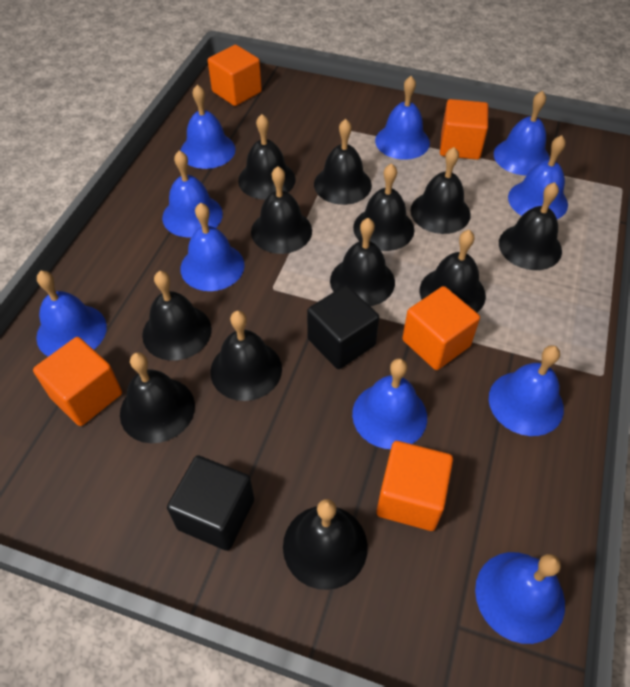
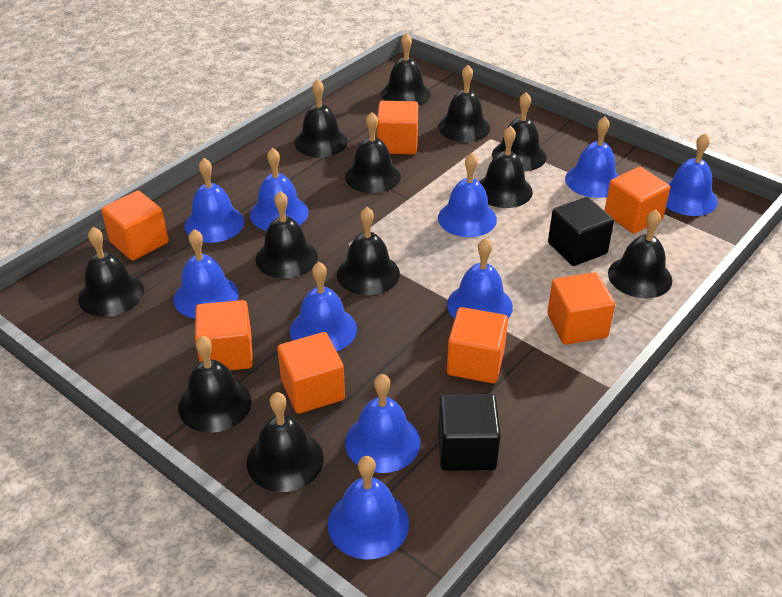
orange cube: 5 -> 7

